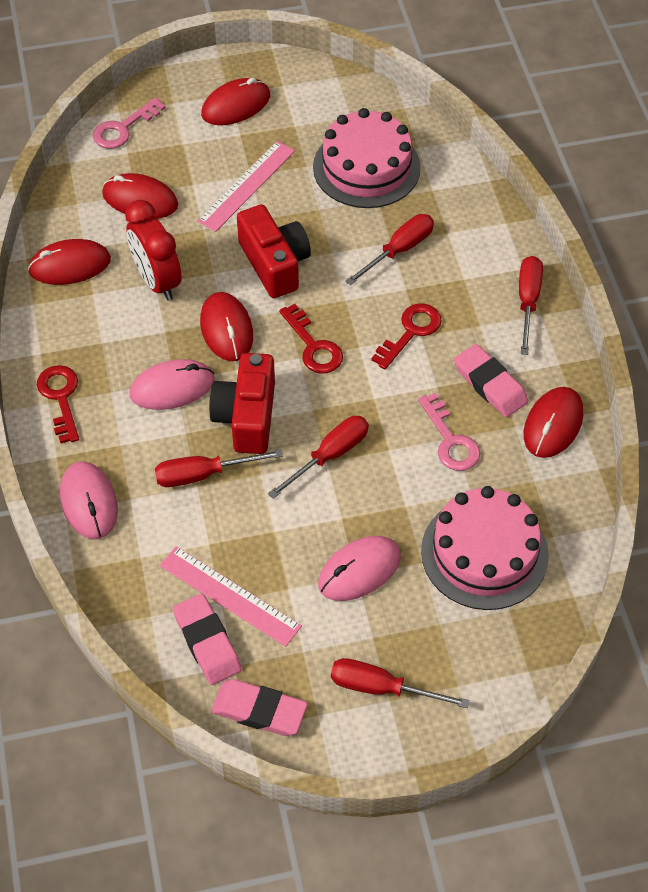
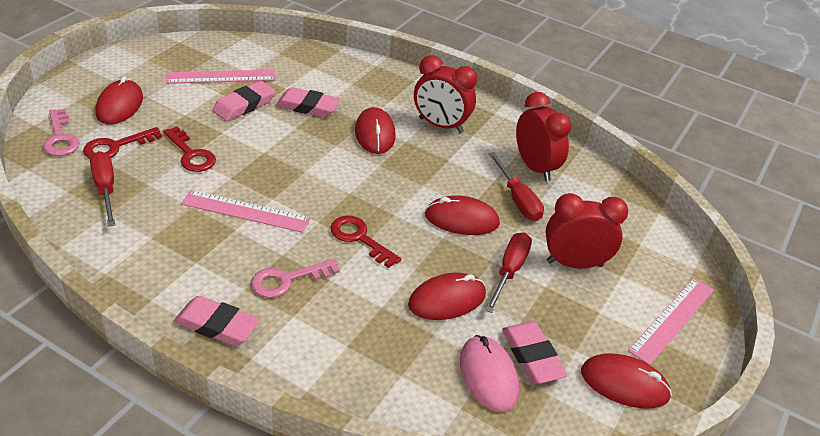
pink cake: 2 -> 0
pink eraser: 3 -> 4
pink mouse: 3 -> 1
pink ruler: 2 -> 3
red camera: 2 -> 0
red clock: 1 -> 3
red screwdriver: 5 -> 3

